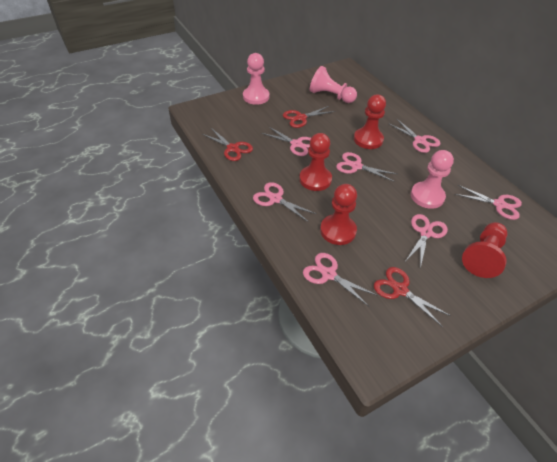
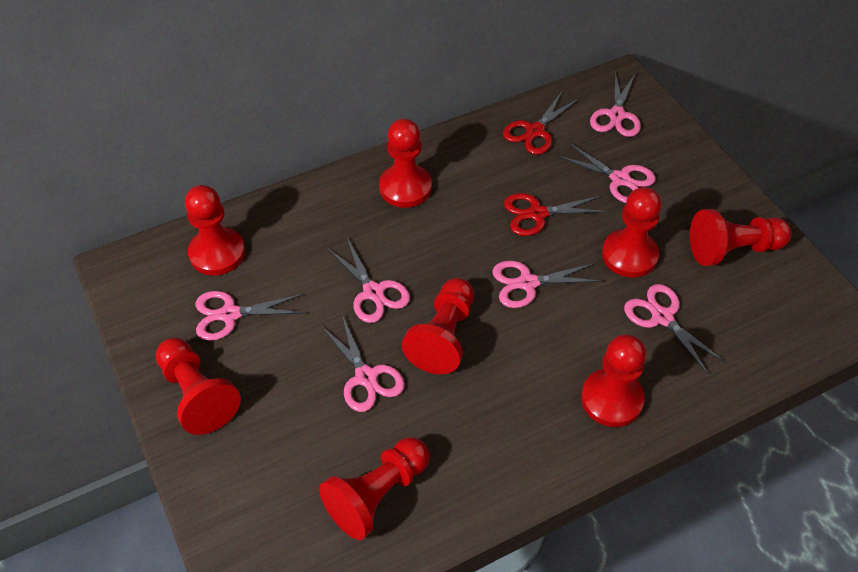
pink pawn: 3 -> 0
red pawn: 4 -> 8
red scissors: 3 -> 2

